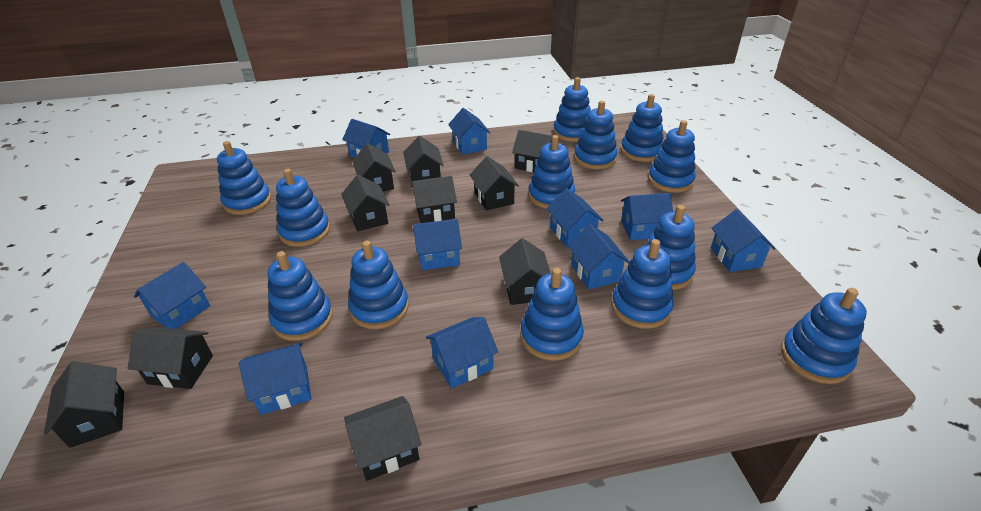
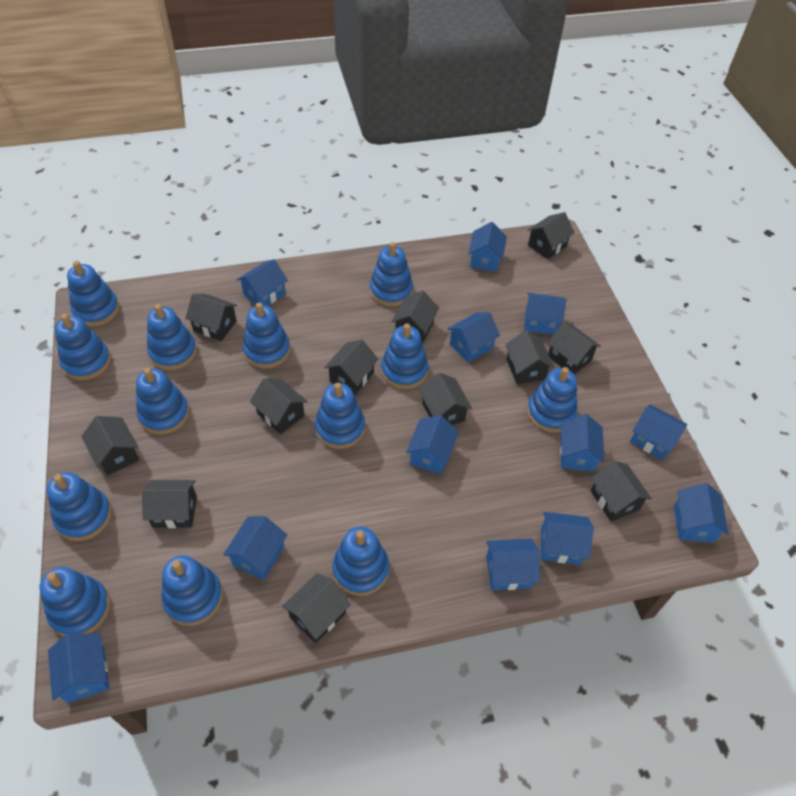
black house: 10 -> 12
blue house: 10 -> 12

